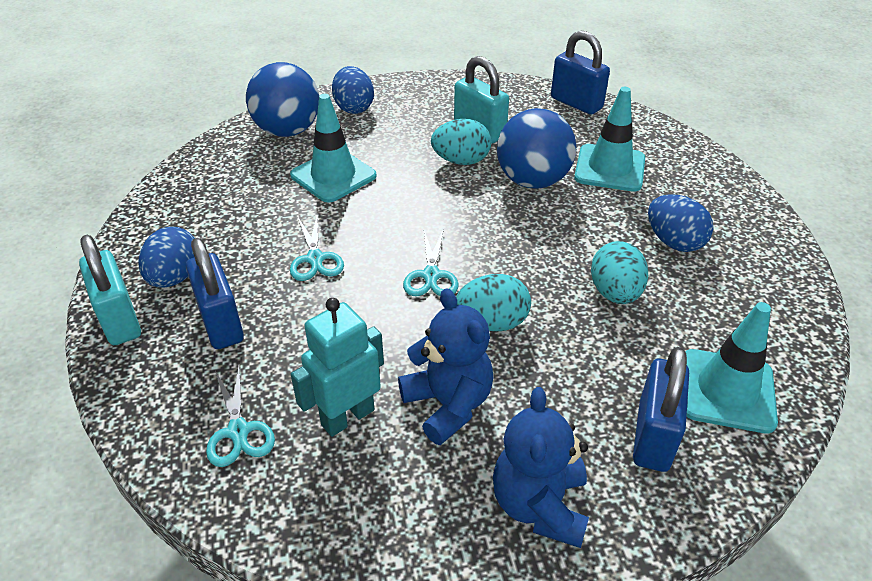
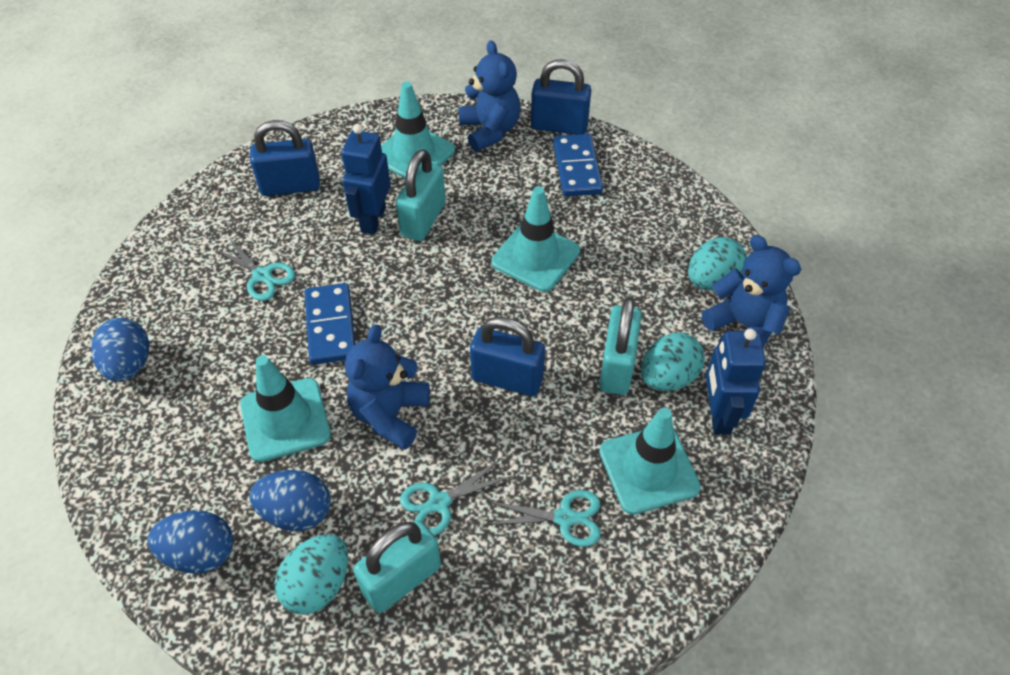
blue ball: 2 -> 0
blue domino: 0 -> 2
blue robot: 0 -> 2
blue teddy bear: 2 -> 3
turquoise padlock: 2 -> 3
turquoise robot: 1 -> 0
turquoise traffic cone: 3 -> 4

